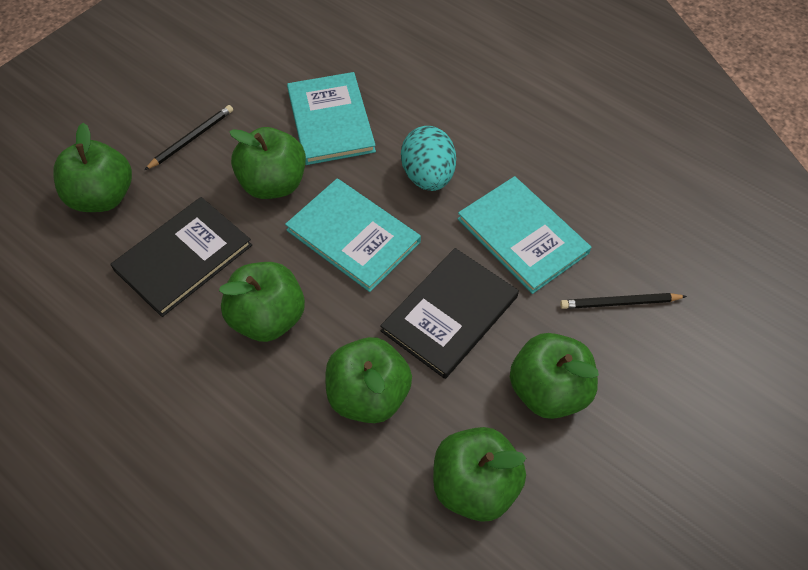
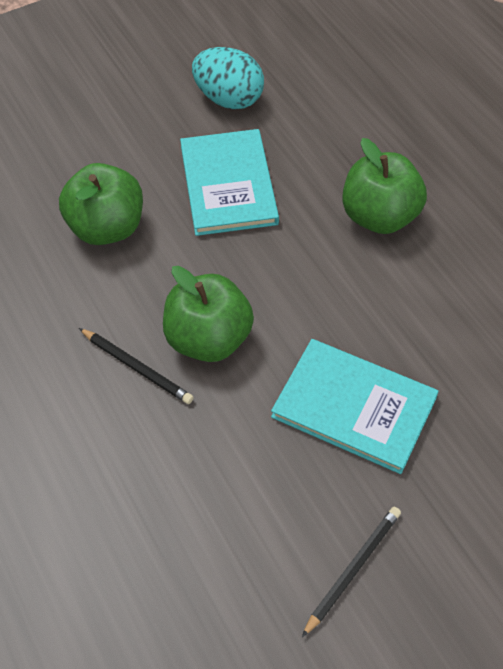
black book: 2 -> 0
green apple: 6 -> 3
turquoise book: 3 -> 2

